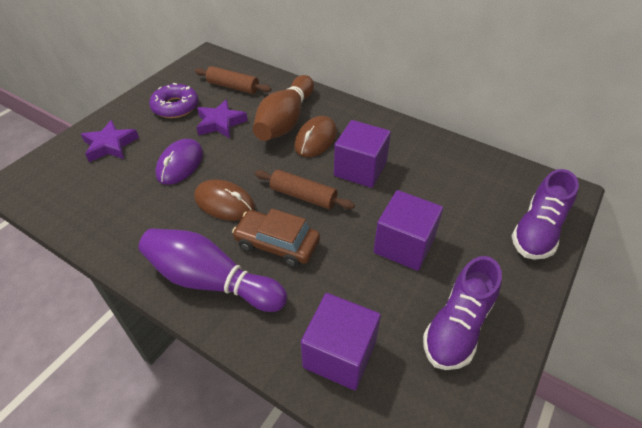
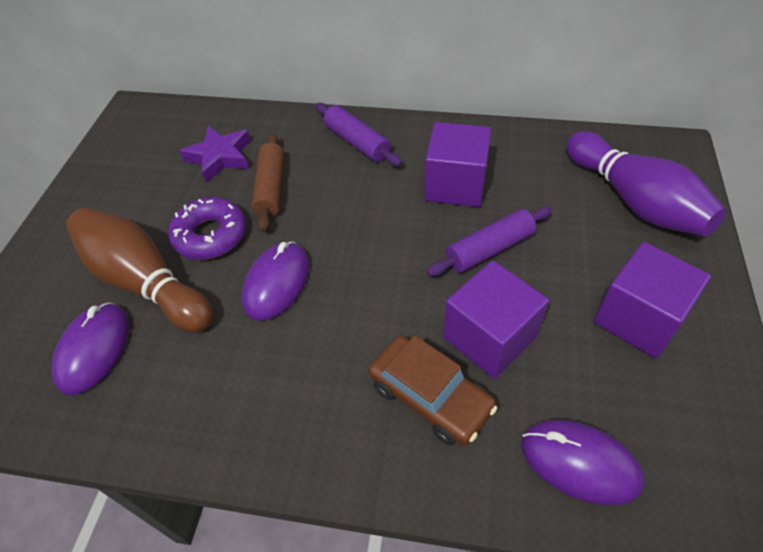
brown mouse: 2 -> 0
brown rolling pin: 2 -> 1
purple mouse: 1 -> 3
purple rolling pin: 0 -> 2
purple shoe: 2 -> 0
purple star: 2 -> 1

